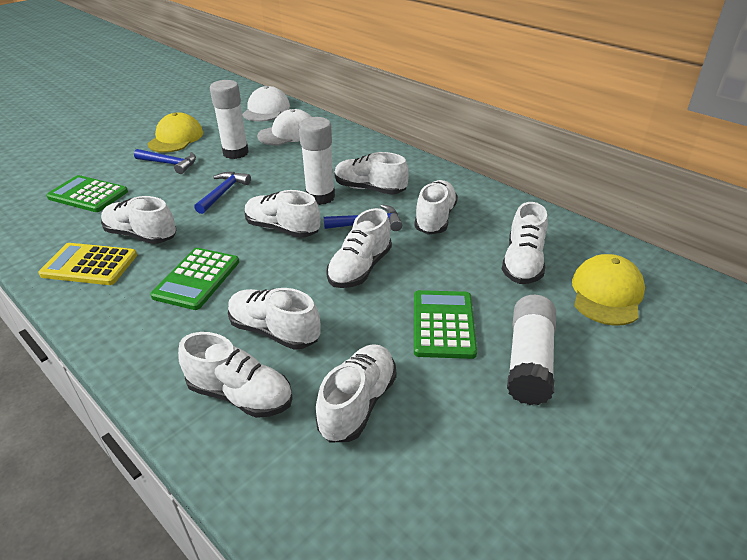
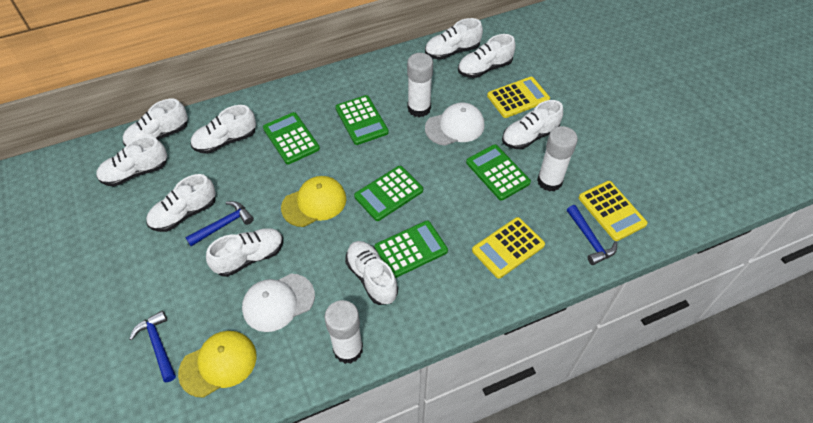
green calculator: 3 -> 5
yellow calculator: 1 -> 3

